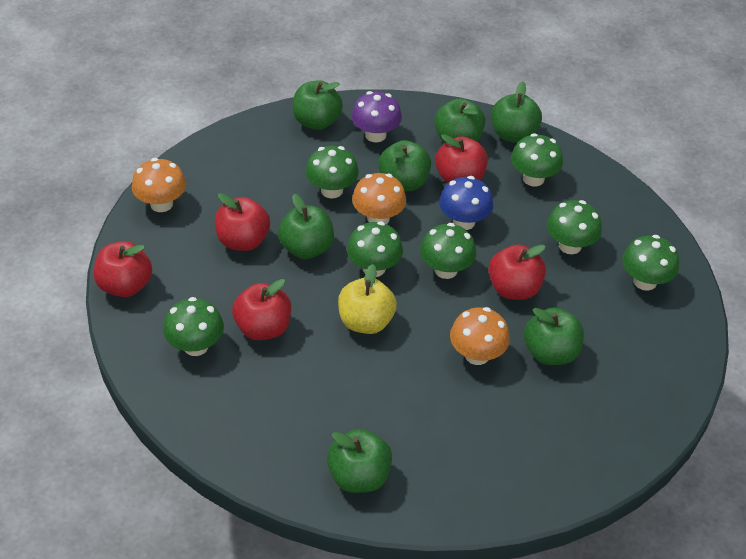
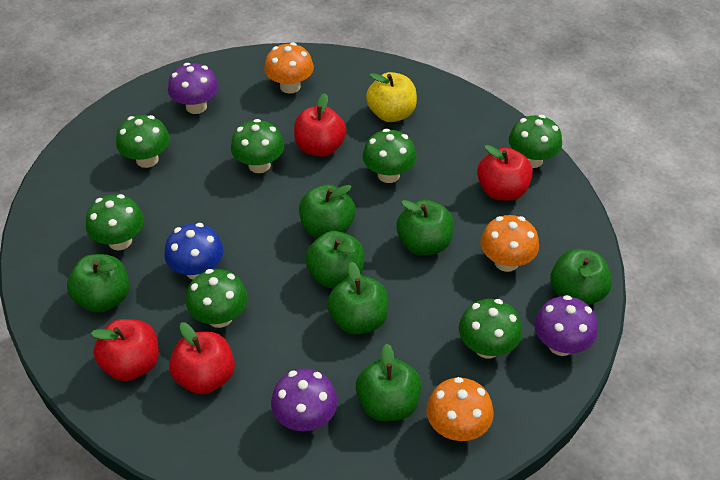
purple mushroom: 1 -> 3
red apple: 5 -> 4

